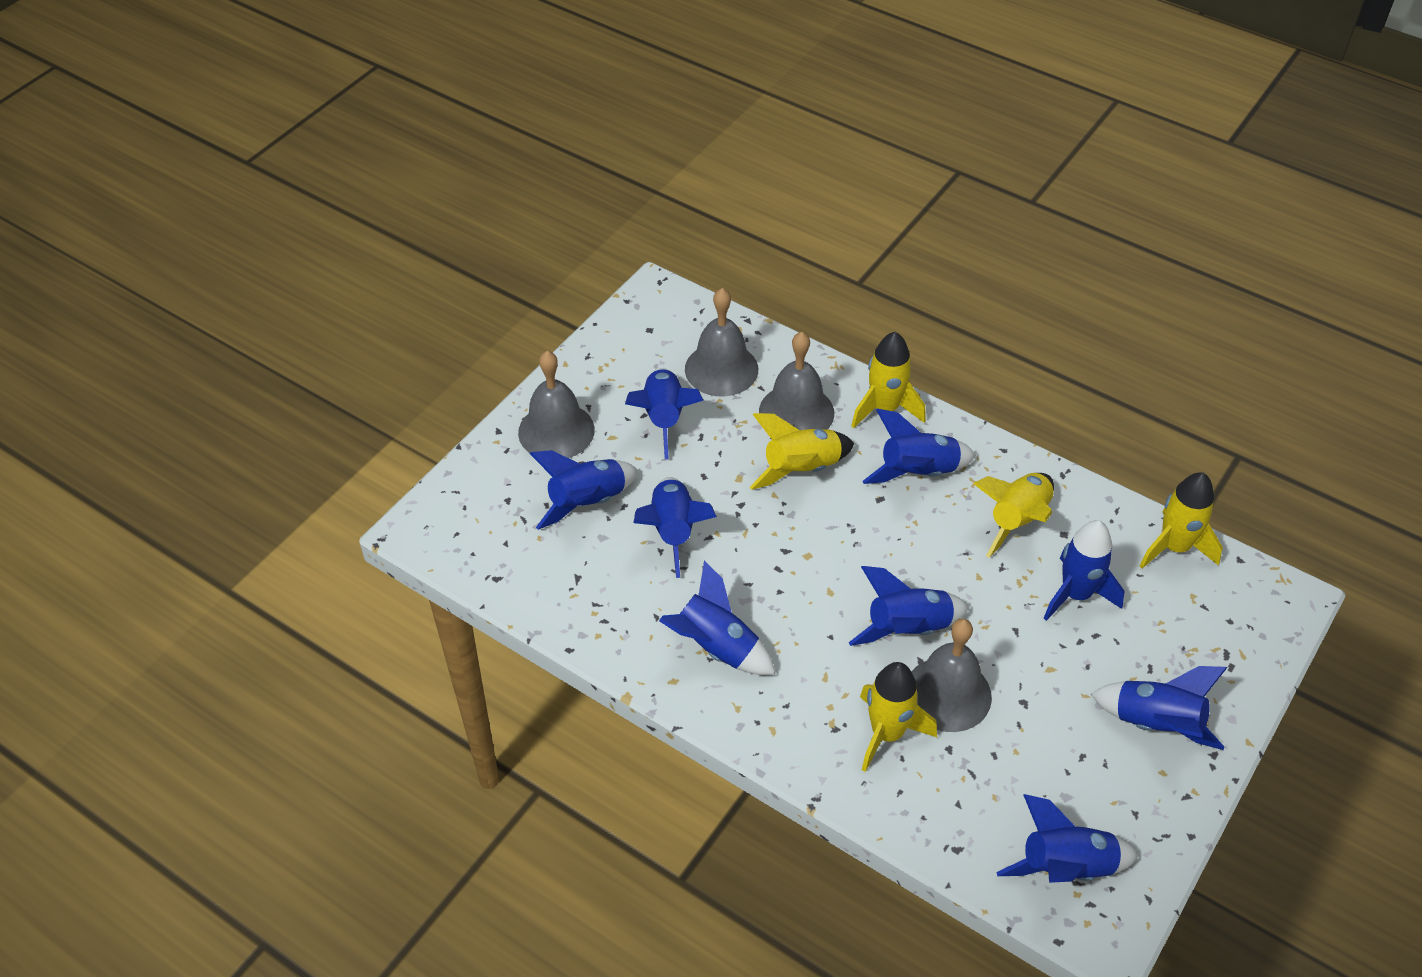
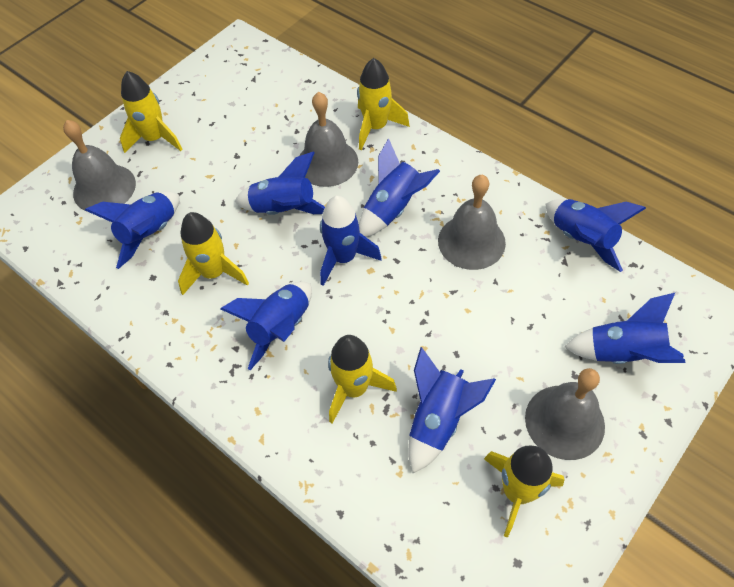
blue rocket: 9 -> 8

